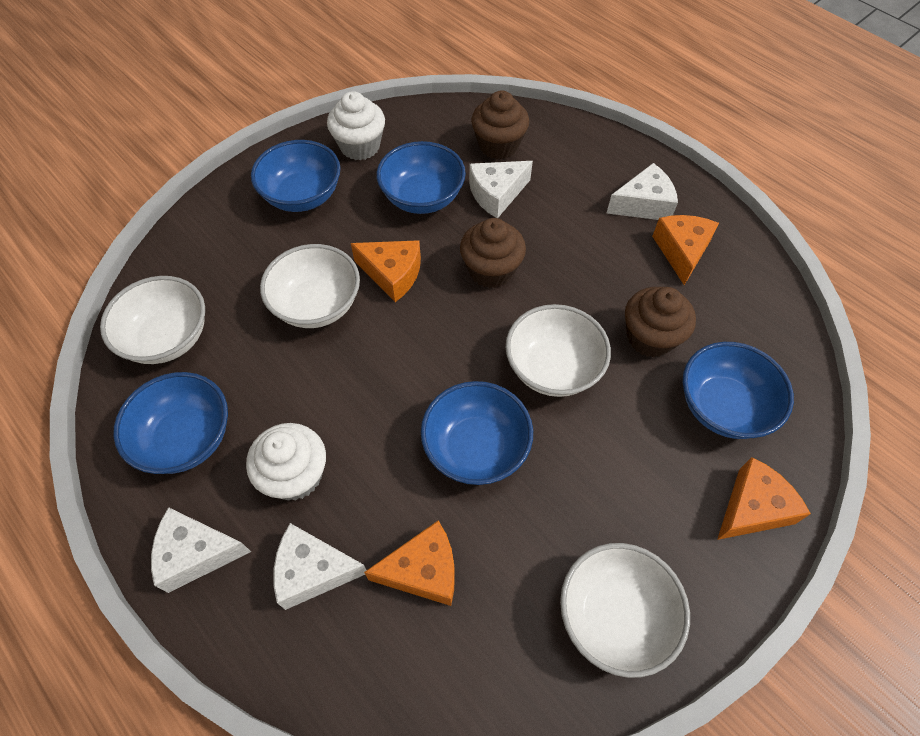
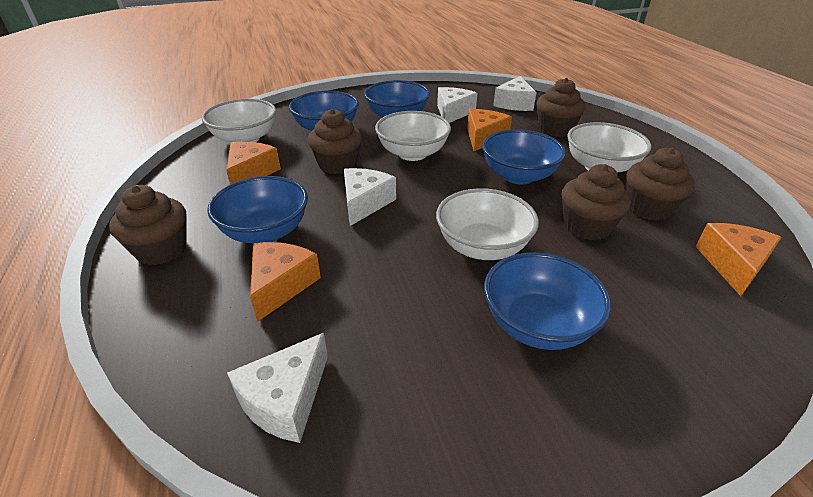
brown cupcake: 3 -> 5
white cupcake: 2 -> 0

